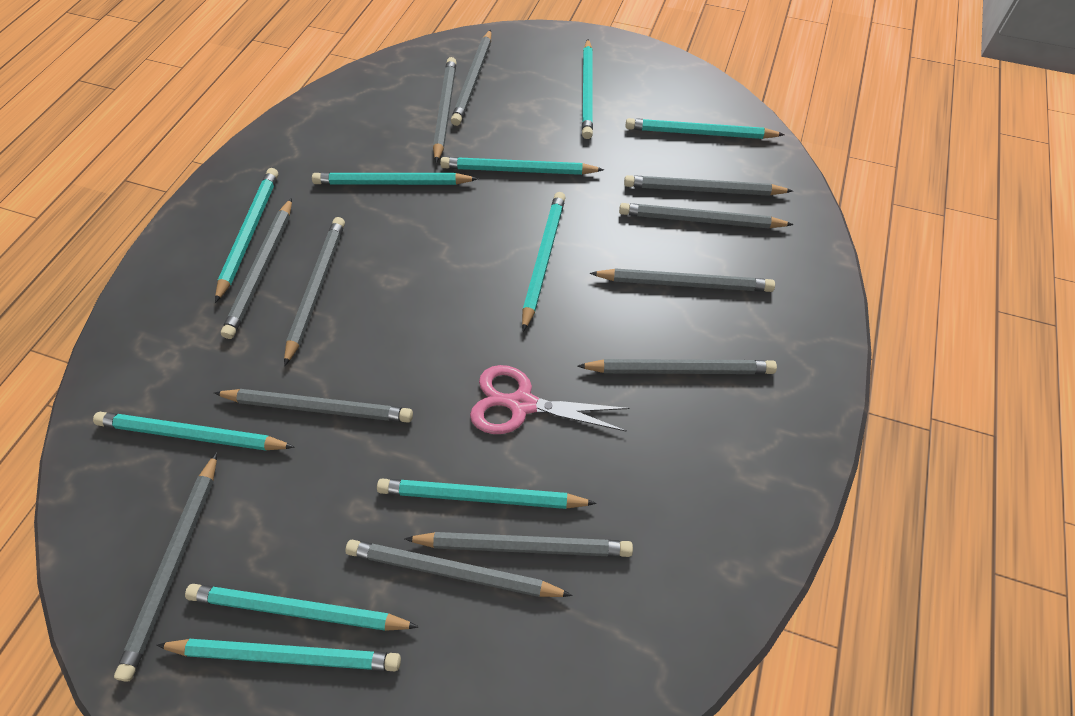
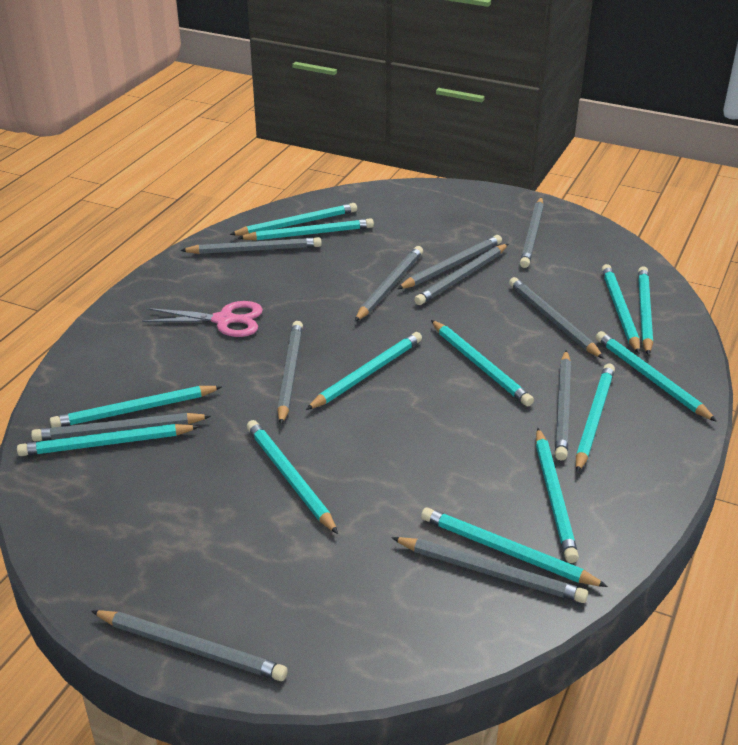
grey pencil: 12 -> 11
turquoise pencil: 10 -> 13

